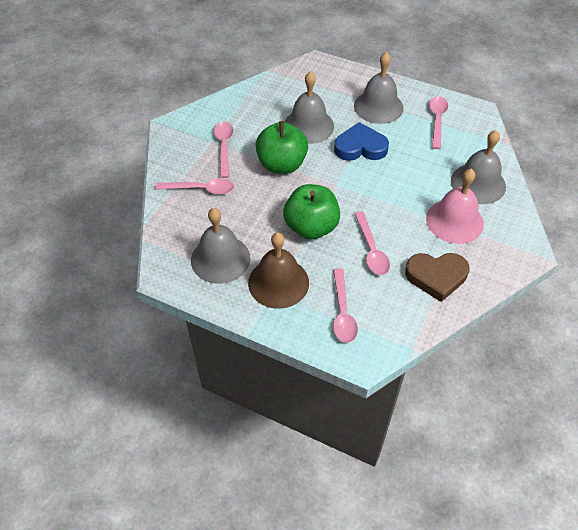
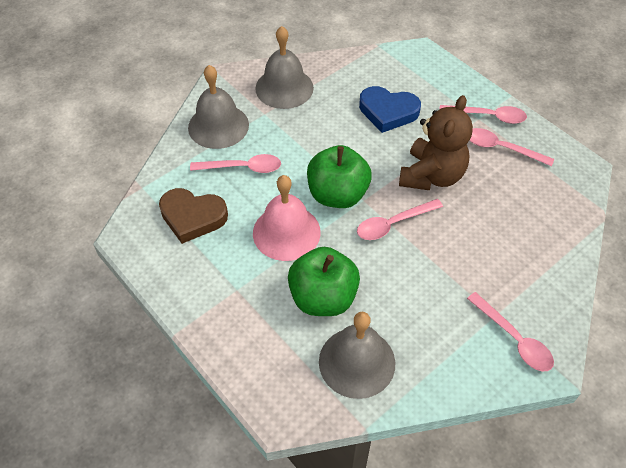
brown bell: 1 -> 0
brown teddy bear: 0 -> 1
grey bell: 4 -> 3

